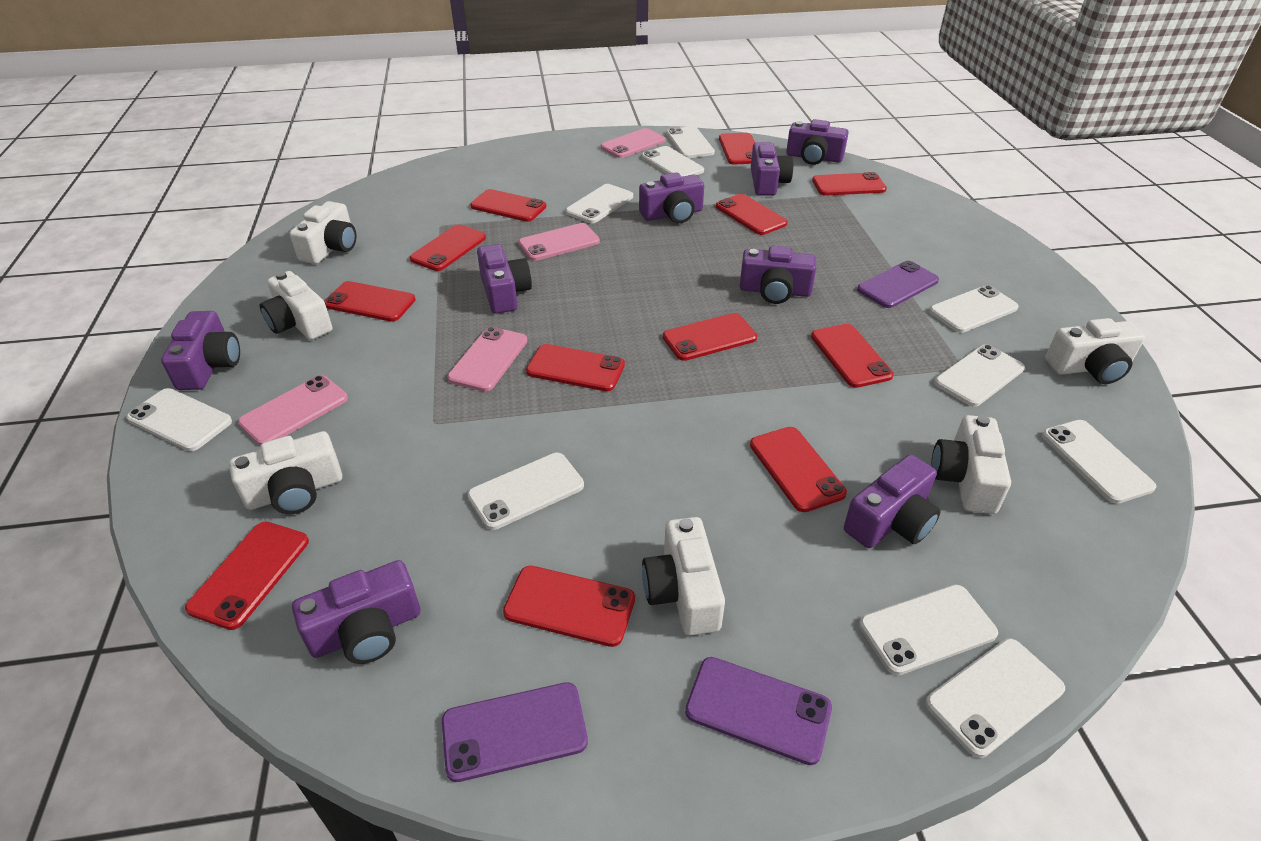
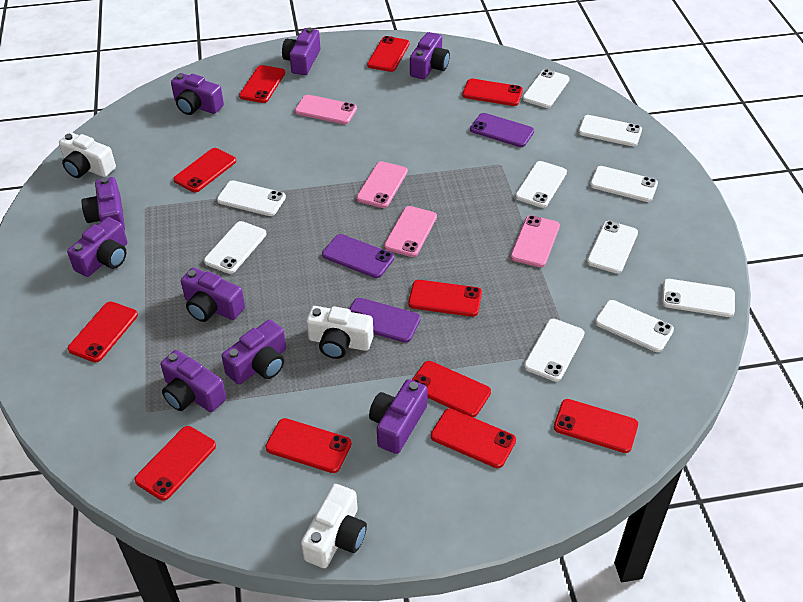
purple camera: 8 -> 9
red phone: 12 -> 11
white camera: 6 -> 3

